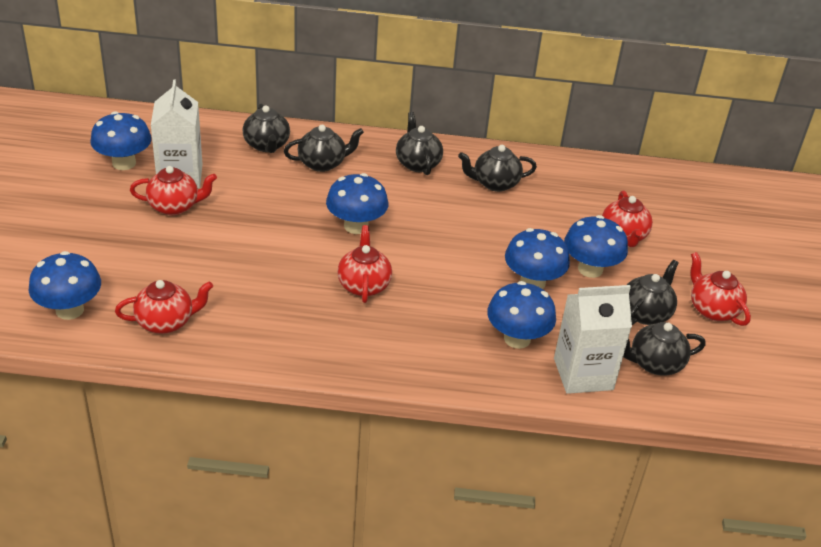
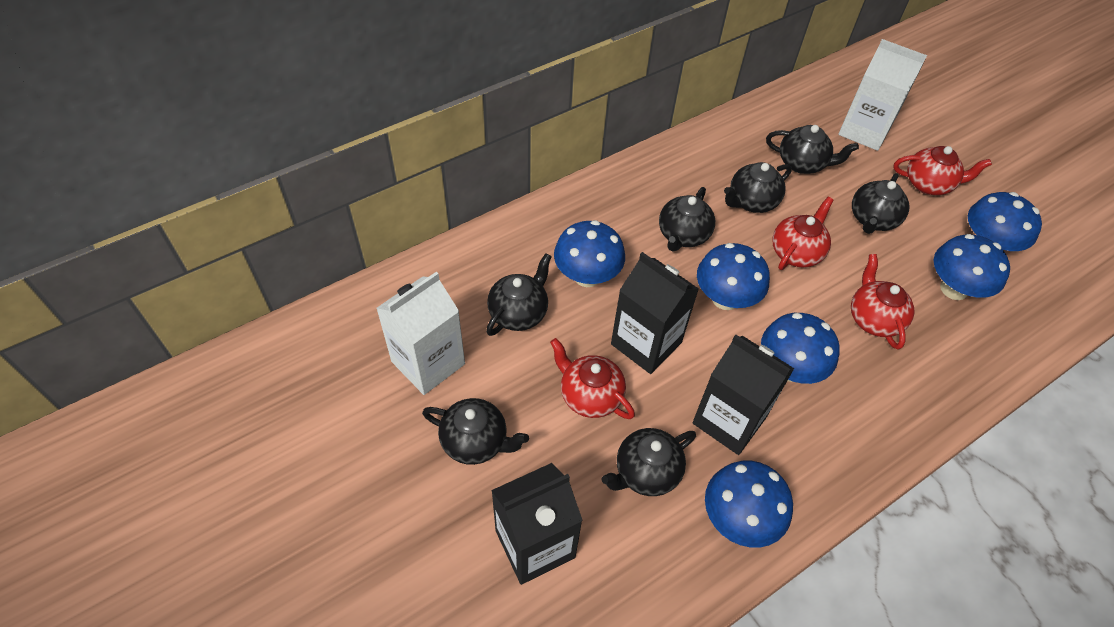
black carton: 0 -> 3
black teapot: 6 -> 7
red teapot: 5 -> 4

